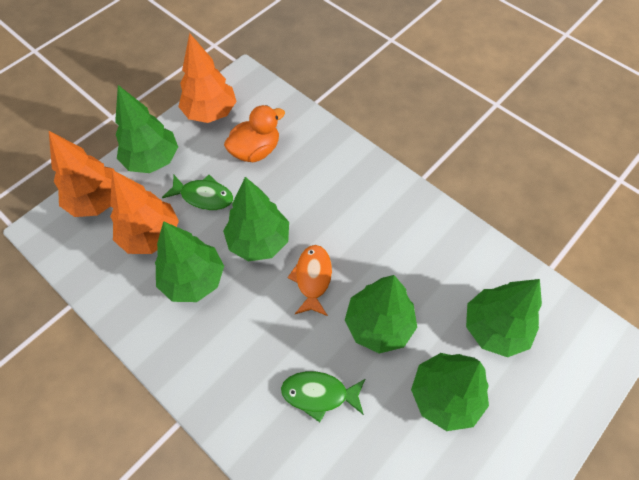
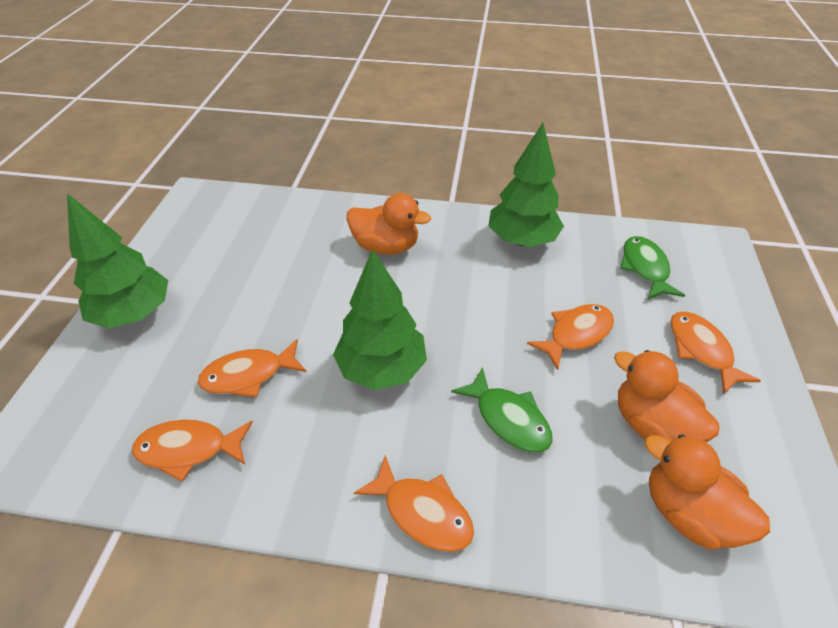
green tree: 6 -> 3
orange duck: 1 -> 3
orange fish: 1 -> 5
orange tree: 3 -> 0

